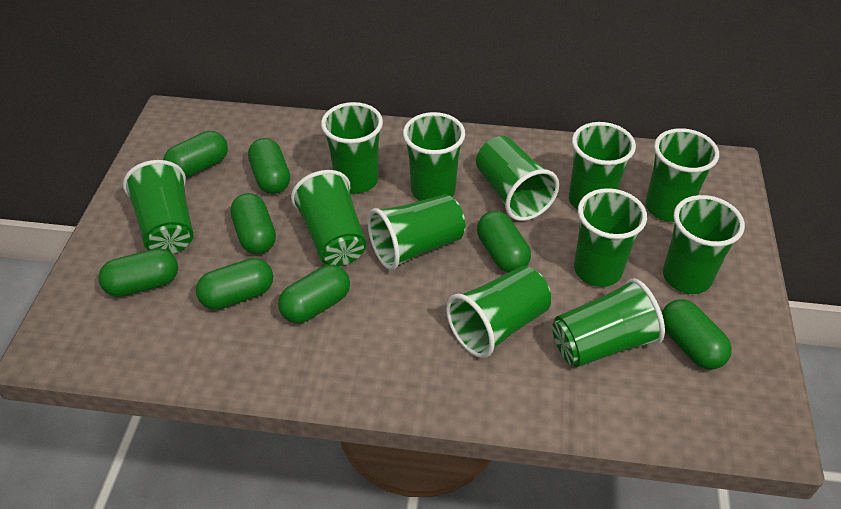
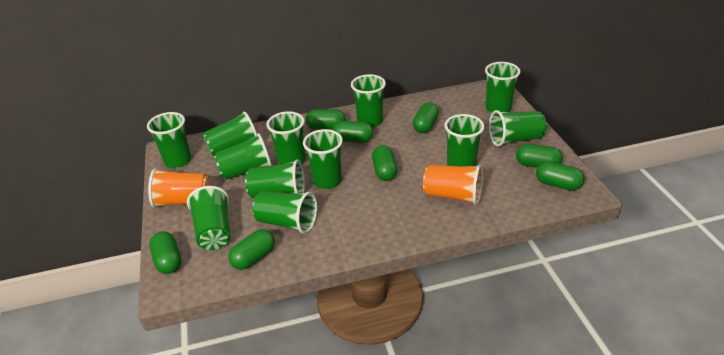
orange cup: 0 -> 2

